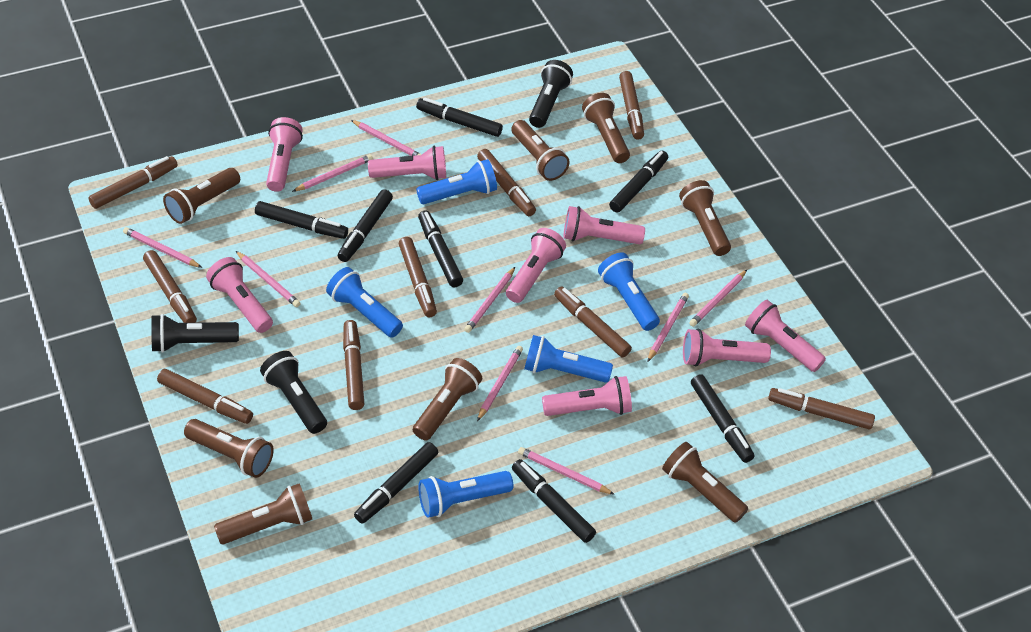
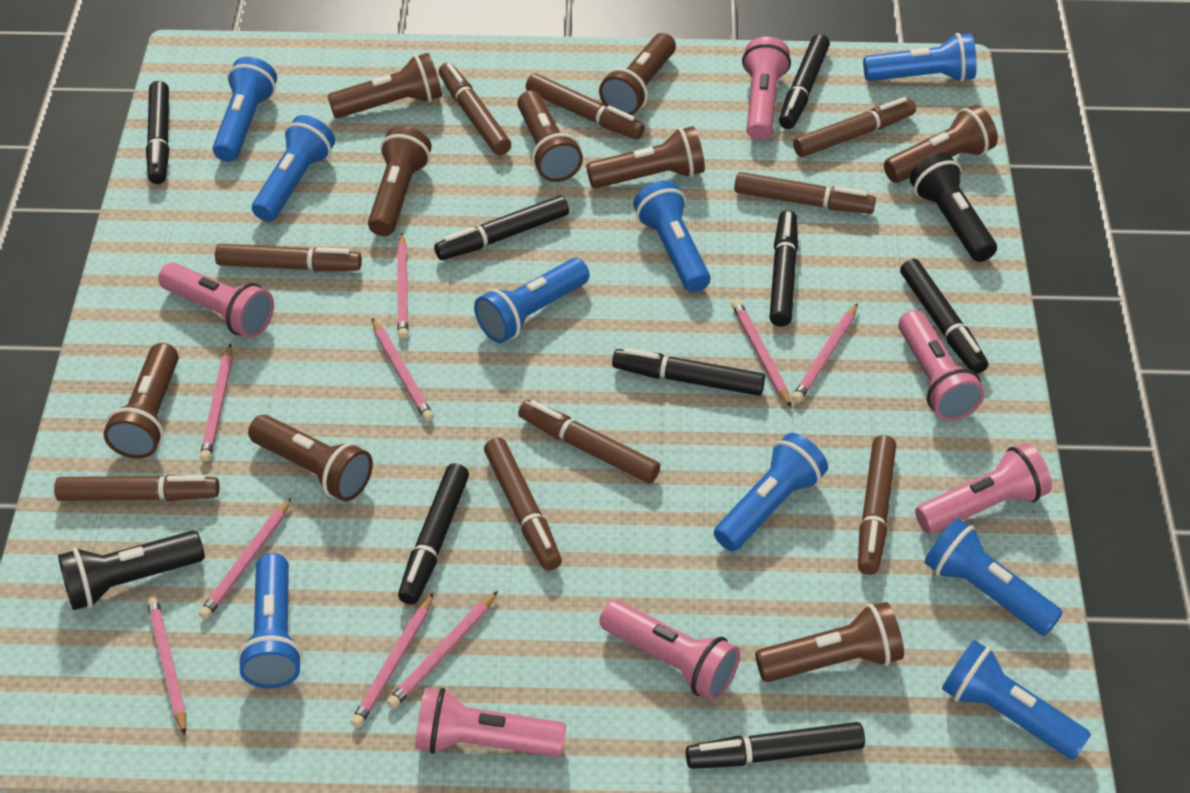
black flashlight: 3 -> 2
blue flashlight: 5 -> 9
brown flashlight: 8 -> 9
pink flashlight: 8 -> 6

